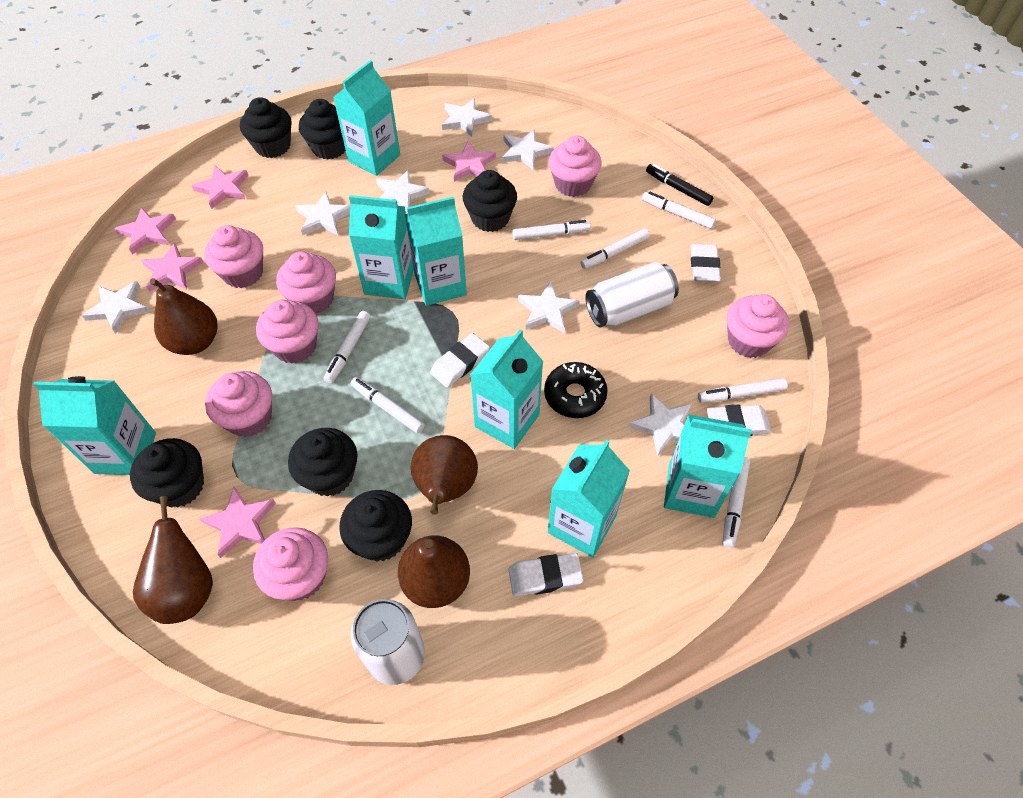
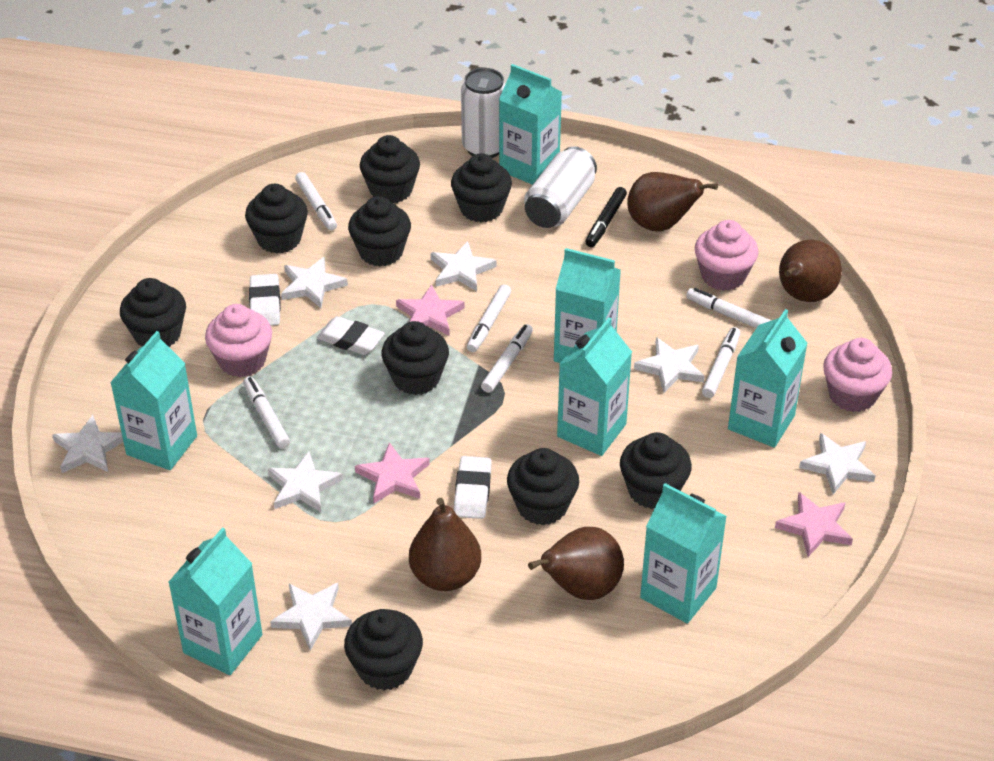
black cupcake: 6 -> 9
black donut: 1 -> 0
pink cupcake: 7 -> 3
pink star: 5 -> 3
white eraser: 4 -> 3
white marker: 7 -> 6

